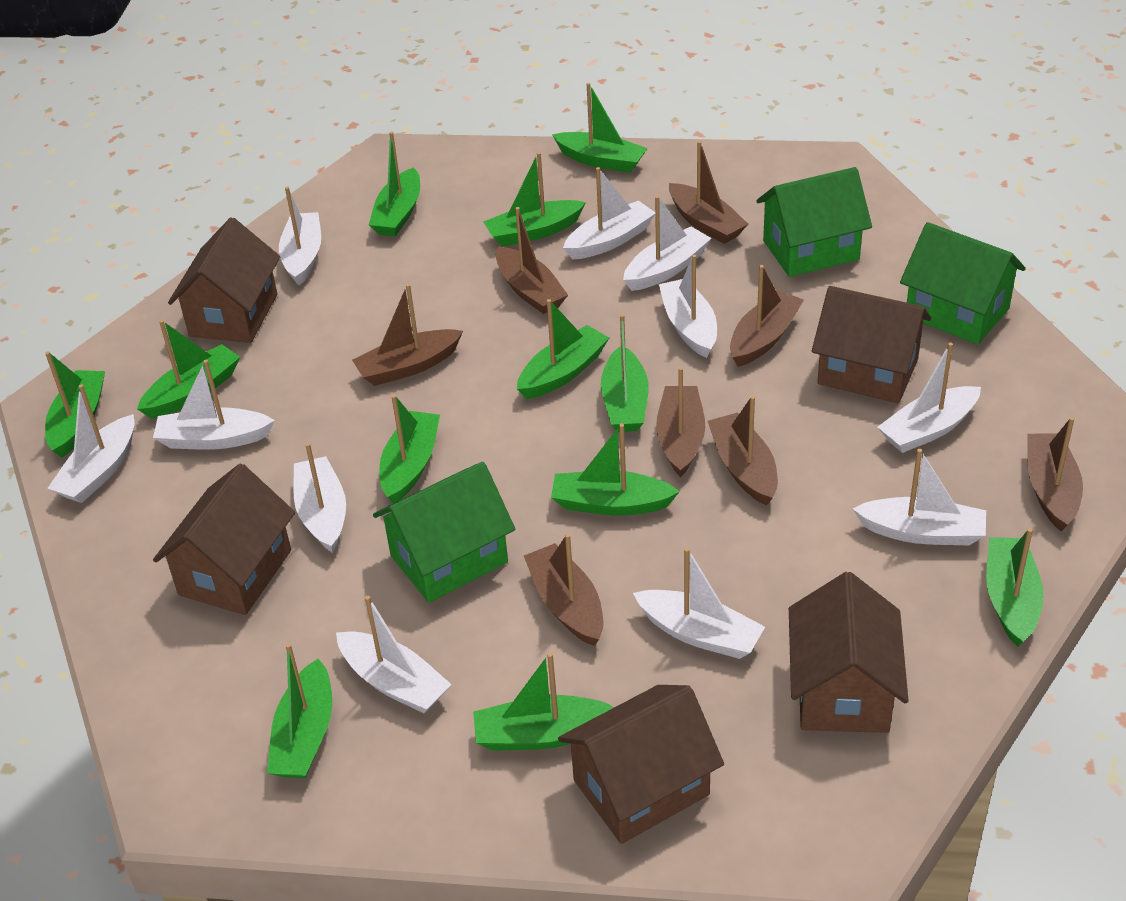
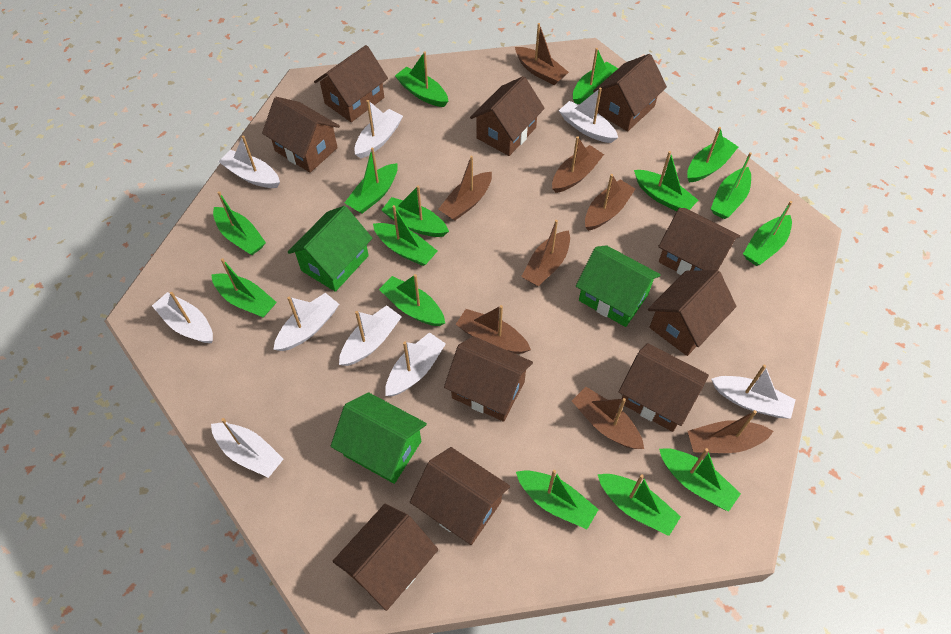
brown house: 5 -> 10
green boat: 12 -> 15
white boat: 11 -> 9

